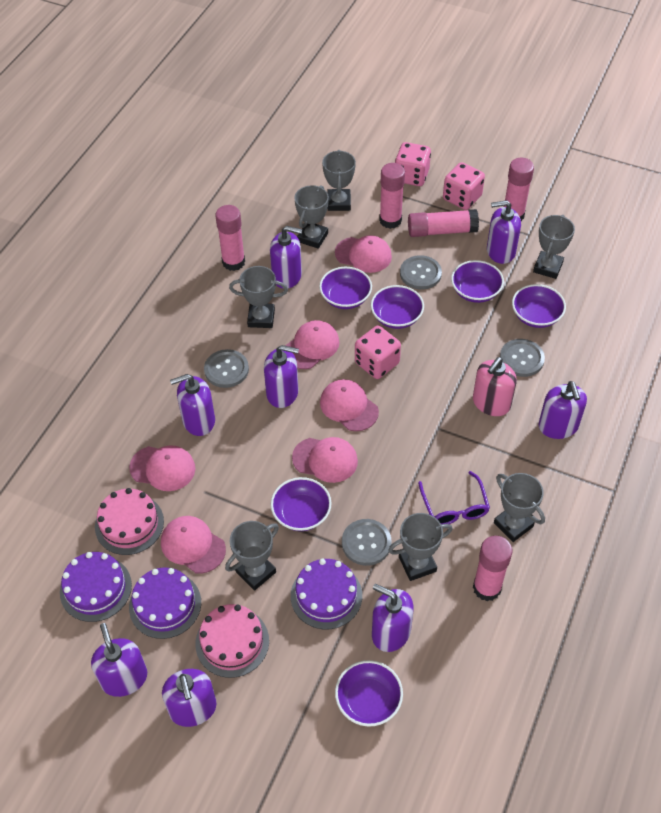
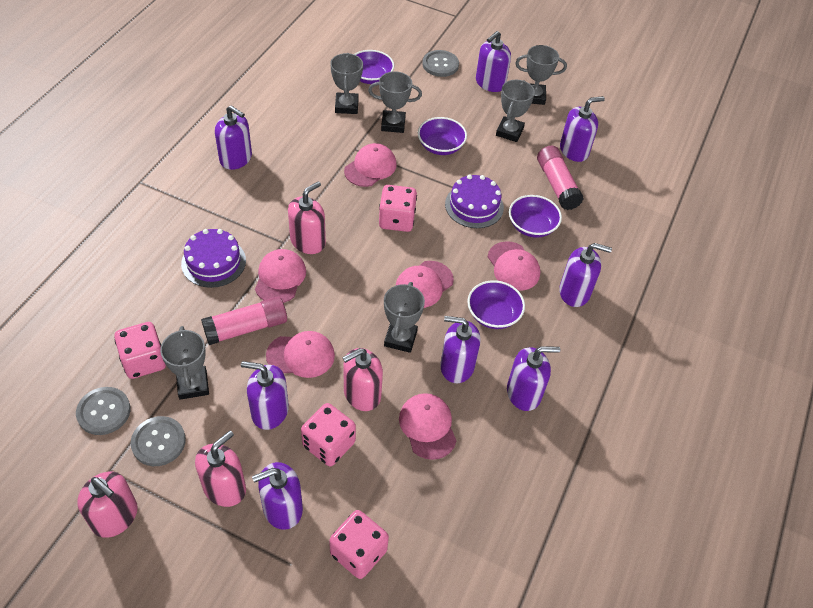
grey button: 4 -> 3
grey trophy: 7 -> 6
pink cake: 2 -> 0
pink dice: 3 -> 4
pink glue stick: 5 -> 2
pink soap dispenser: 1 -> 4
purple bowl: 6 -> 4
purple cake: 3 -> 2
purple glasses: 1 -> 0

